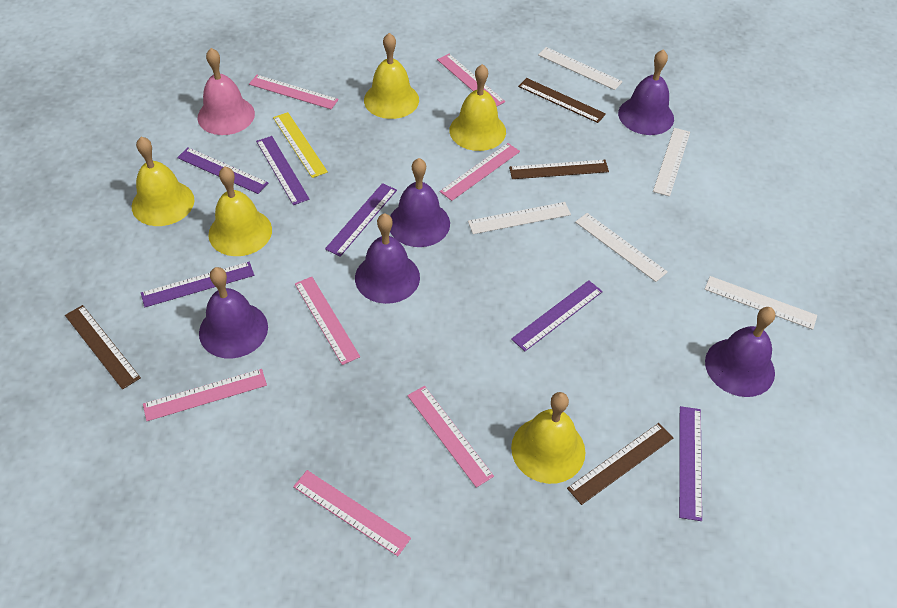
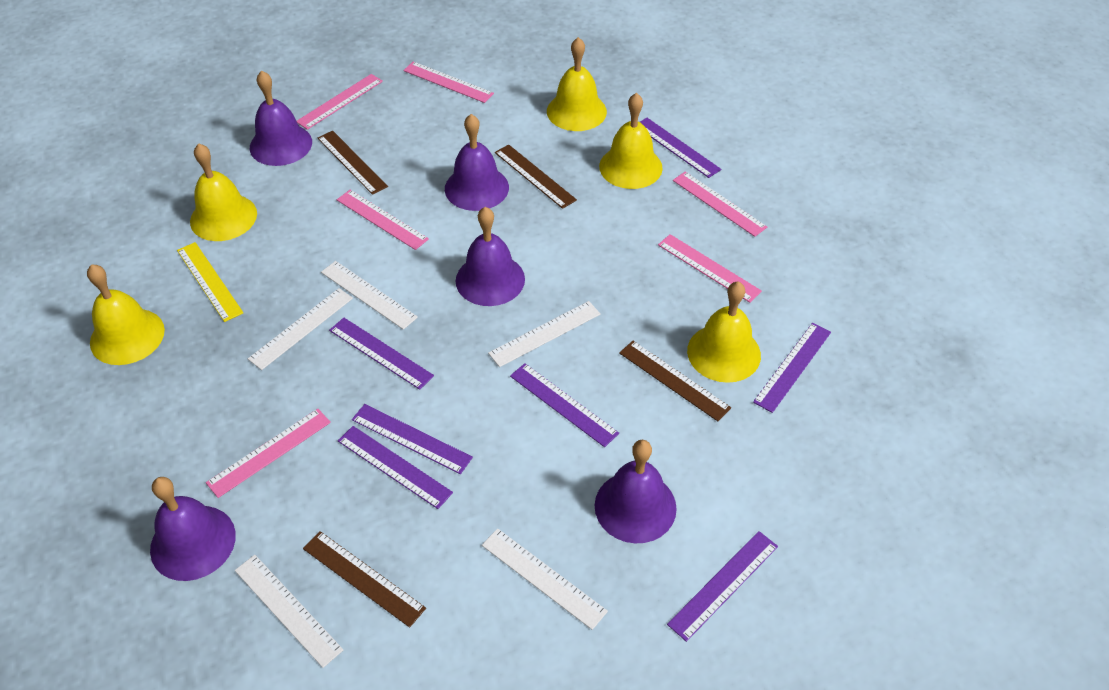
pink bell: 1 -> 0
pink ruler: 7 -> 6
purple ruler: 6 -> 7

